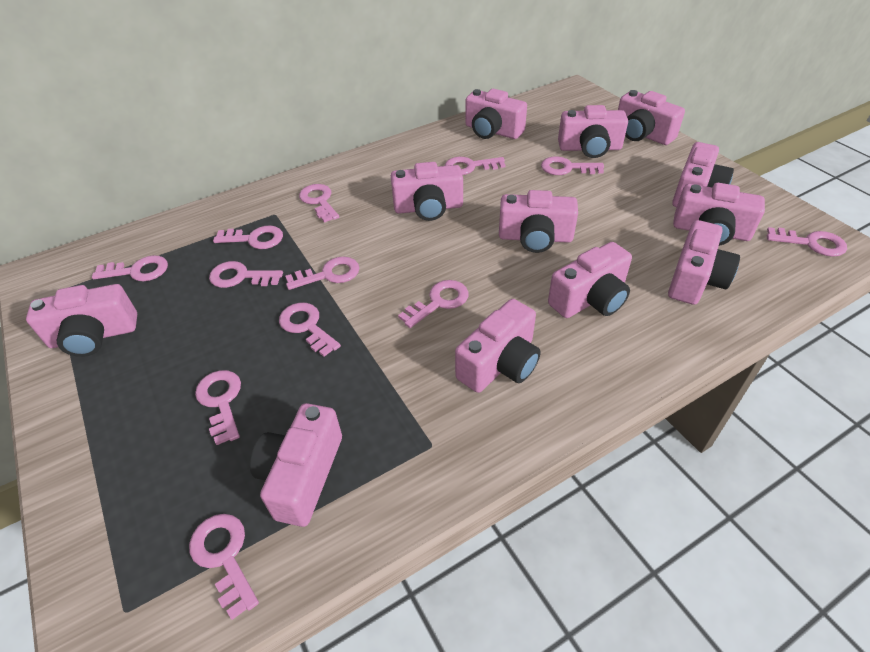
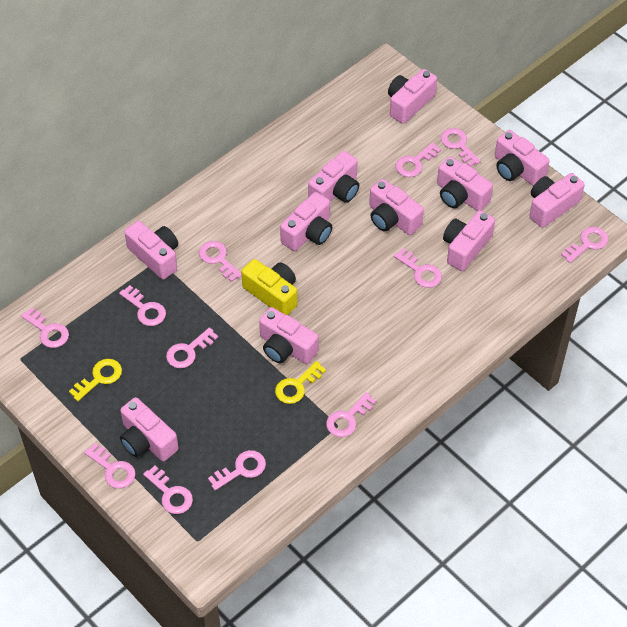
pink camera: 12 -> 11
yellow camera: 0 -> 1
yellow key: 0 -> 2

